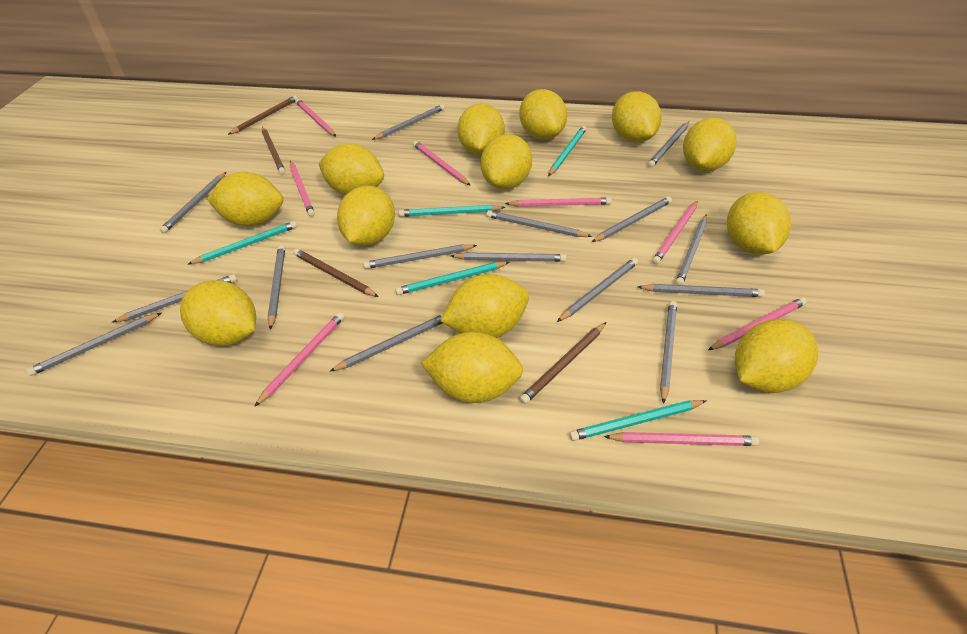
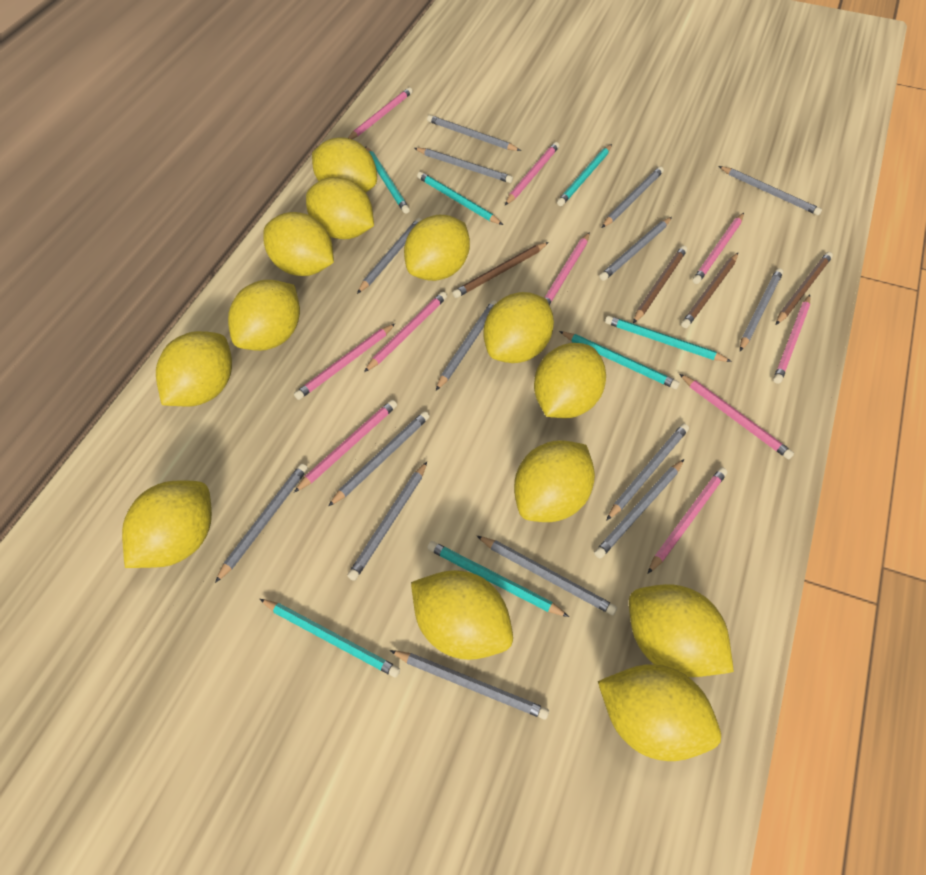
pink pencil: 8 -> 10
turquoise pencil: 5 -> 7

